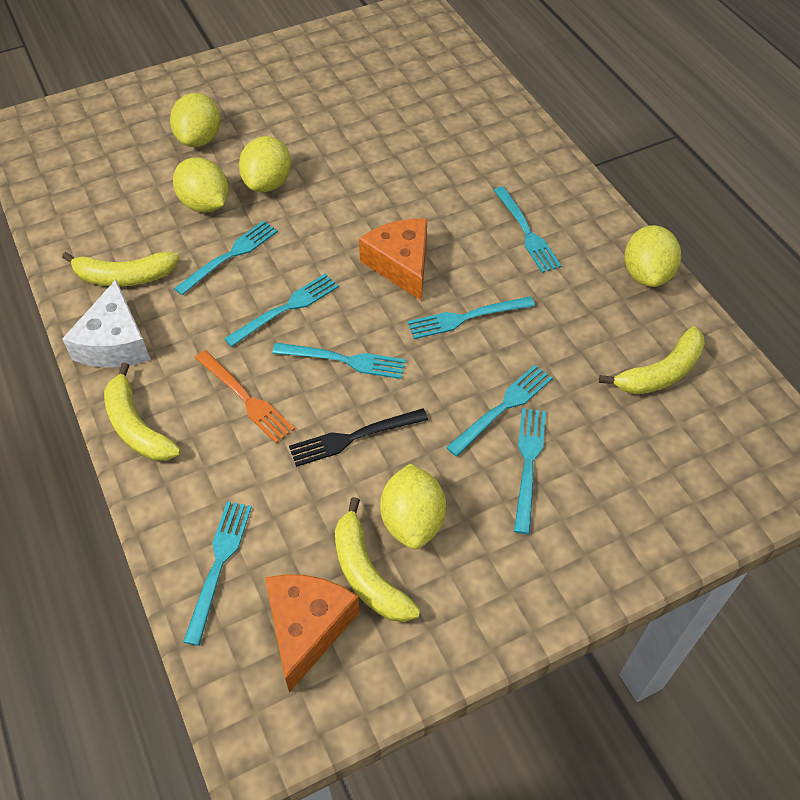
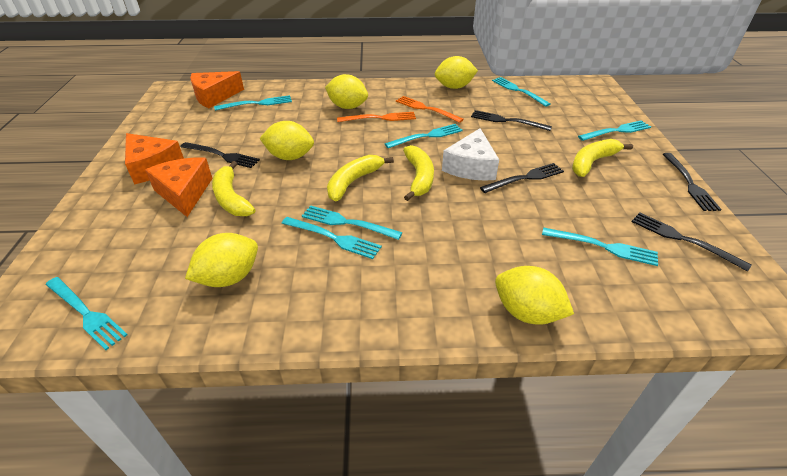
black fork: 1 -> 5
orange cheese: 2 -> 3
orange fork: 1 -> 2

